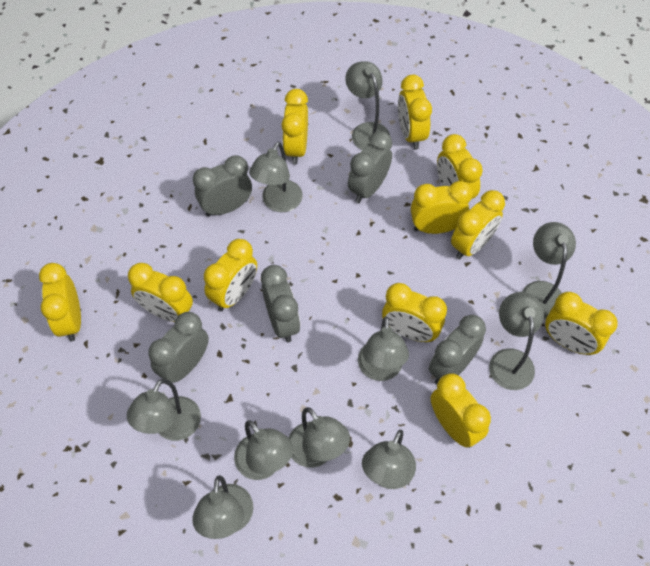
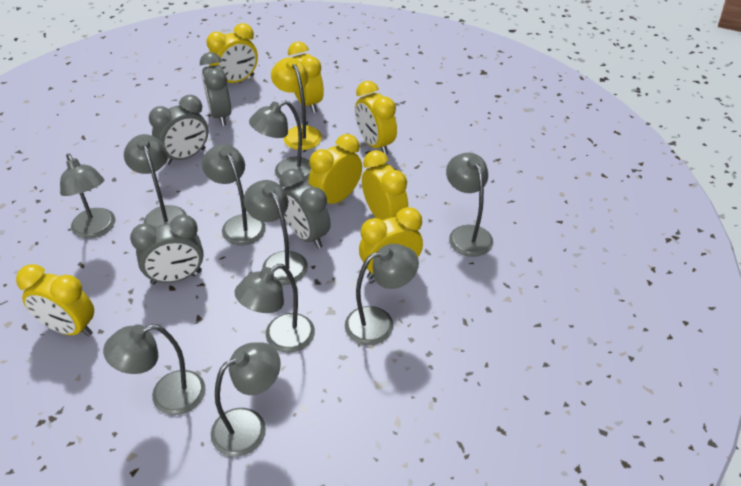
grey clock: 5 -> 4
yellow clock: 11 -> 7
yellow lamp: 0 -> 1

